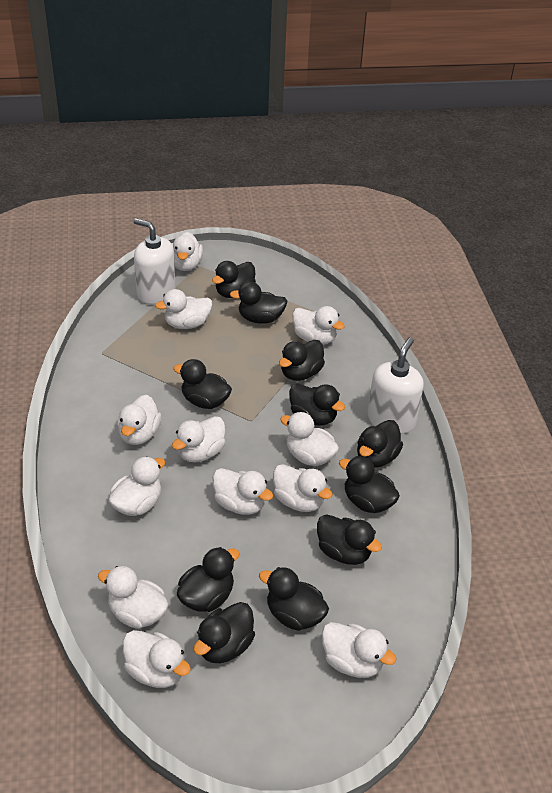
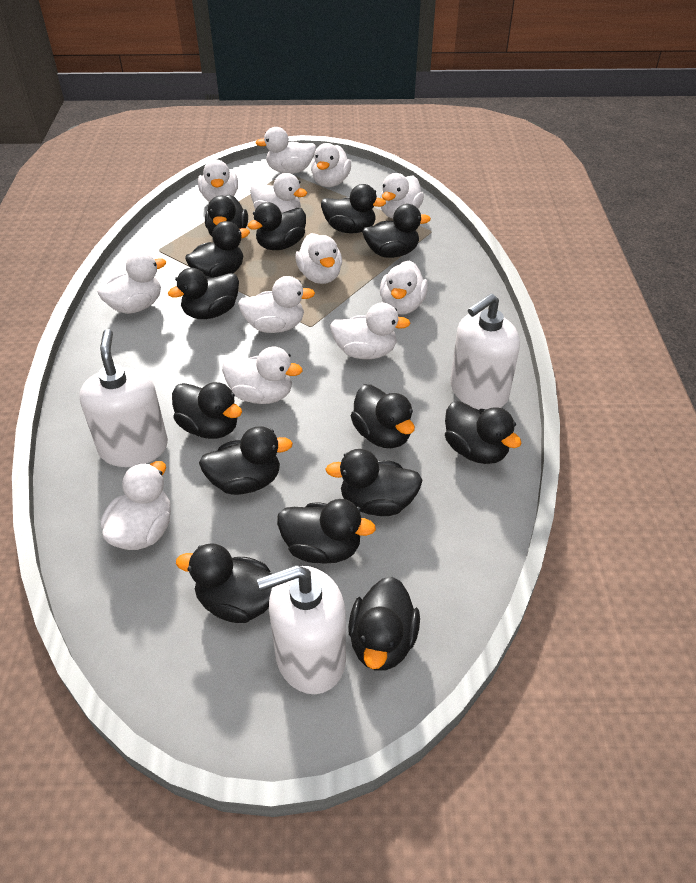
black duck: 11 -> 14
white soap dispenser: 2 -> 3

